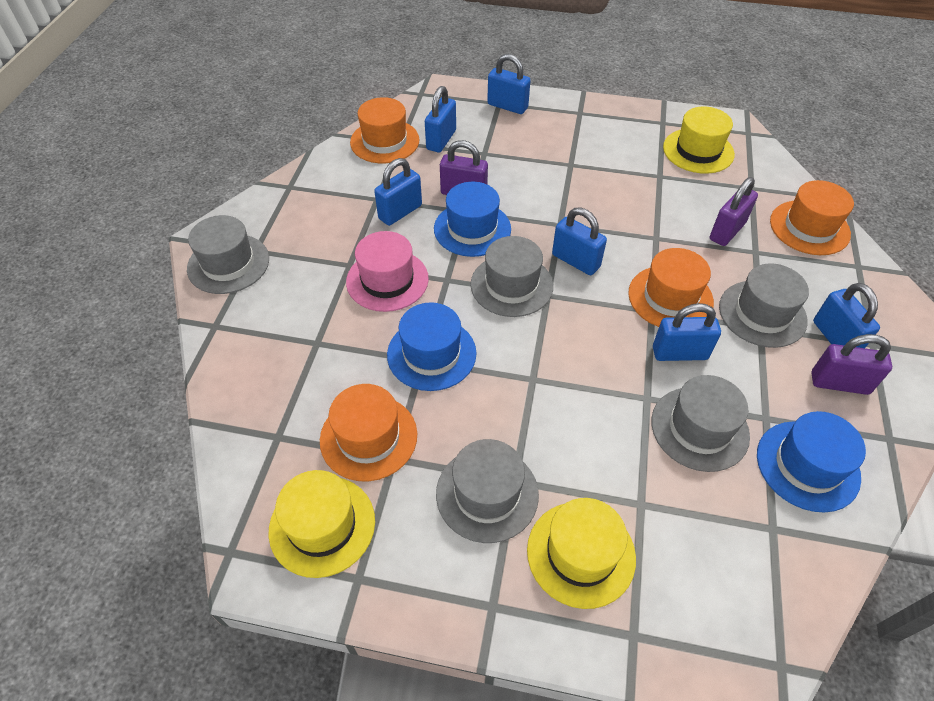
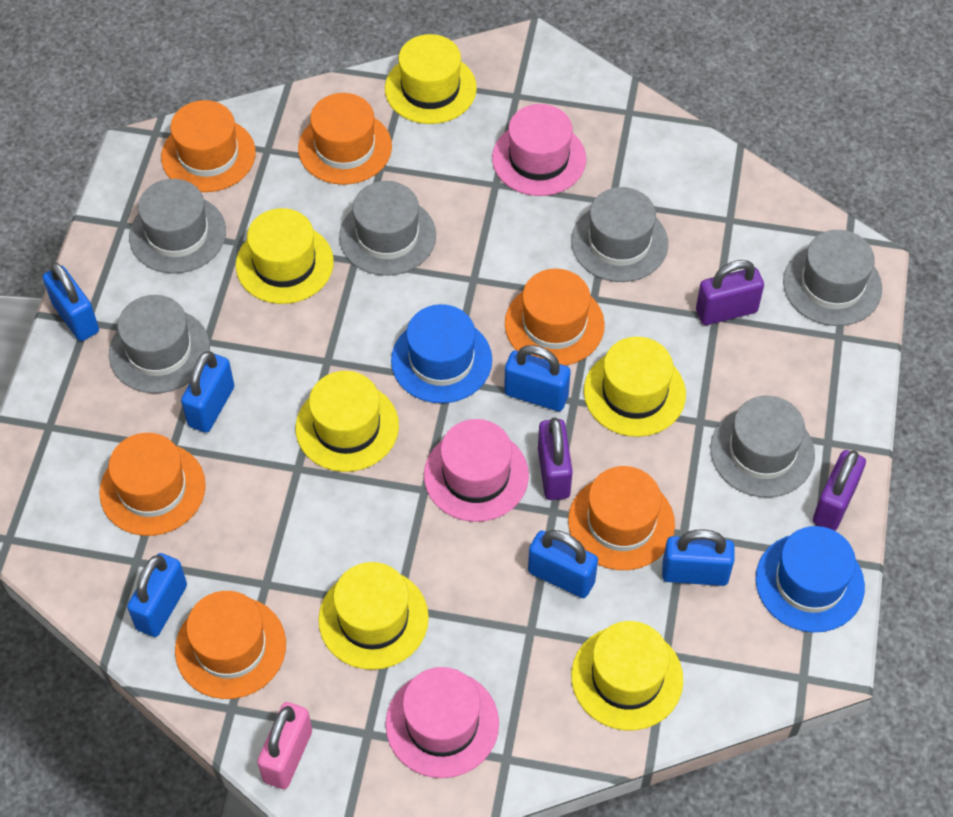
blue hat: 3 -> 2
grey hat: 5 -> 6
orange hat: 4 -> 6
pink hat: 1 -> 3
pink padlock: 0 -> 1
yellow hat: 3 -> 6

